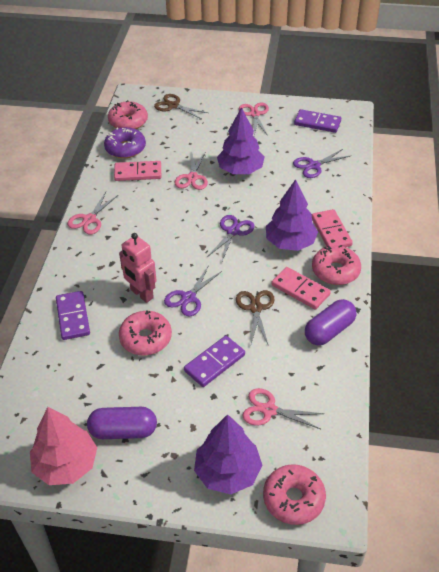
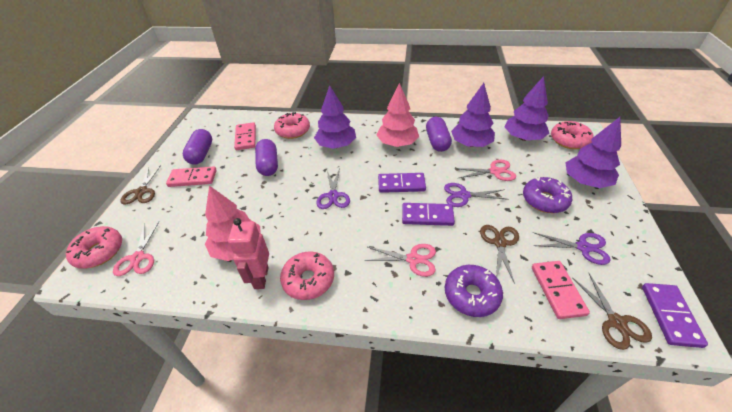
brown scissors: 2 -> 3
pink scissors: 4 -> 3
pink tree: 1 -> 2
purple capsule: 2 -> 3
purple donut: 1 -> 2
purple tree: 3 -> 4

